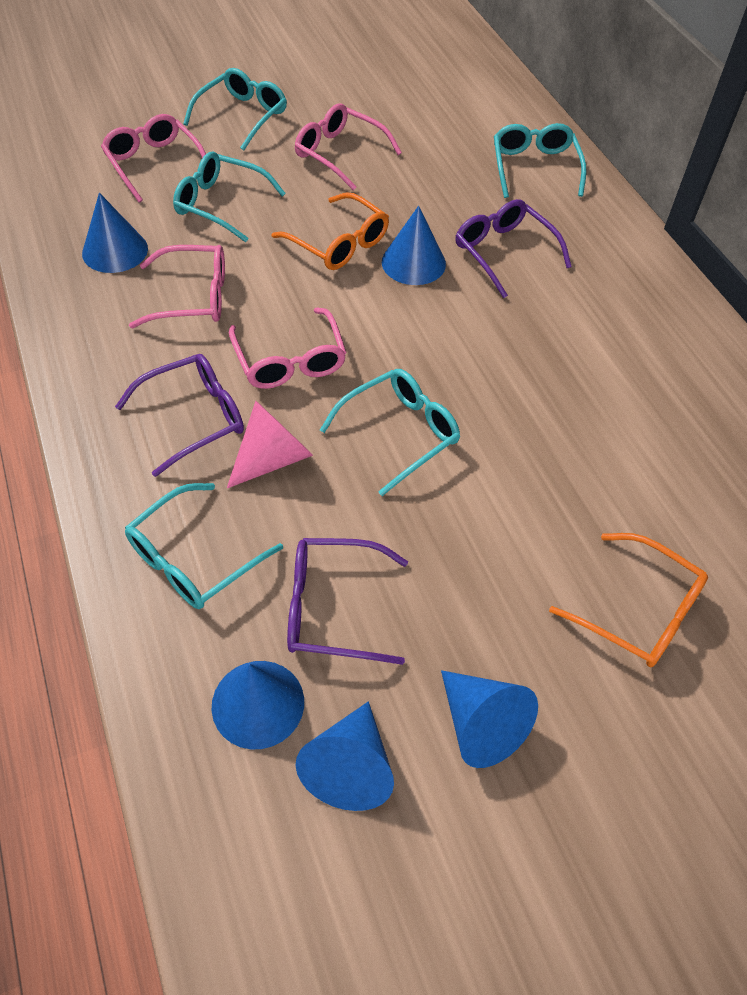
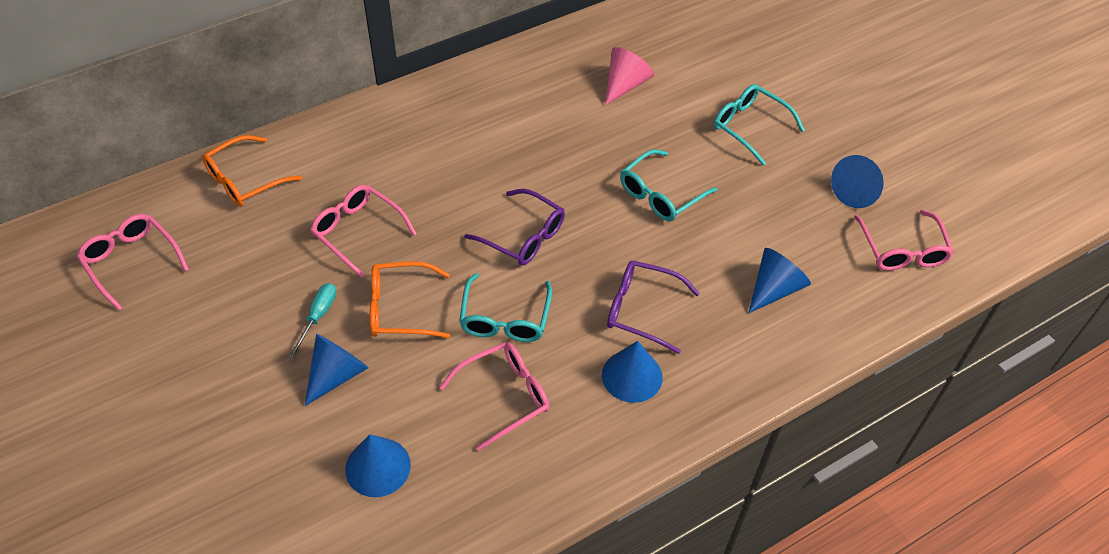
purple glasses: 3 -> 2
turquoise glasses: 5 -> 3
turquoise screwdriver: 0 -> 1

